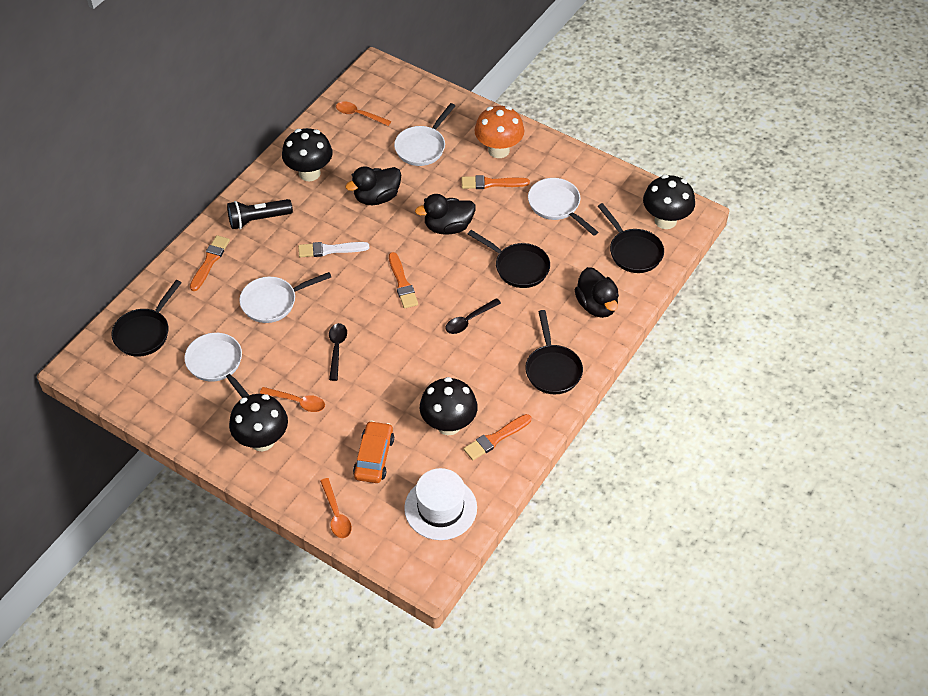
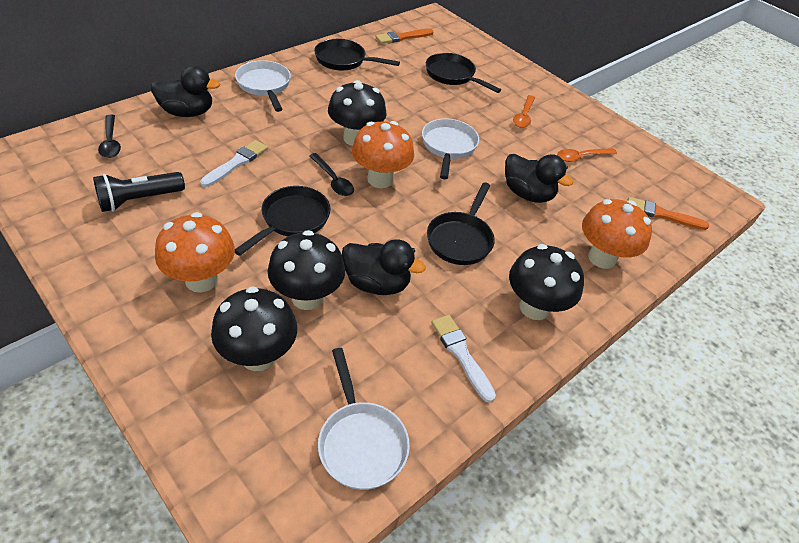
orange brush: 4 -> 2
orange car: 1 -> 0
orange mushroom: 1 -> 3
orange spoon: 3 -> 2
white brush: 1 -> 2
white hat: 1 -> 0
white pan: 4 -> 3

